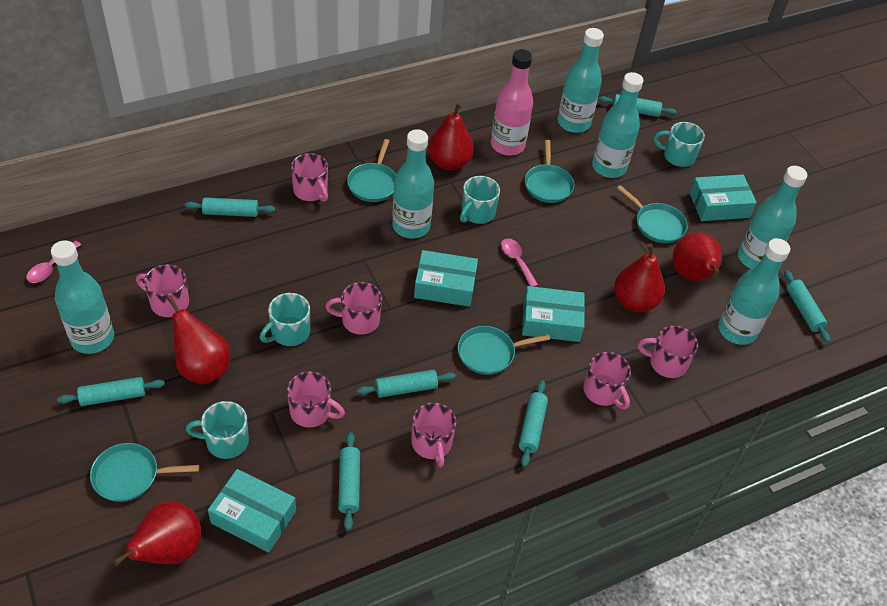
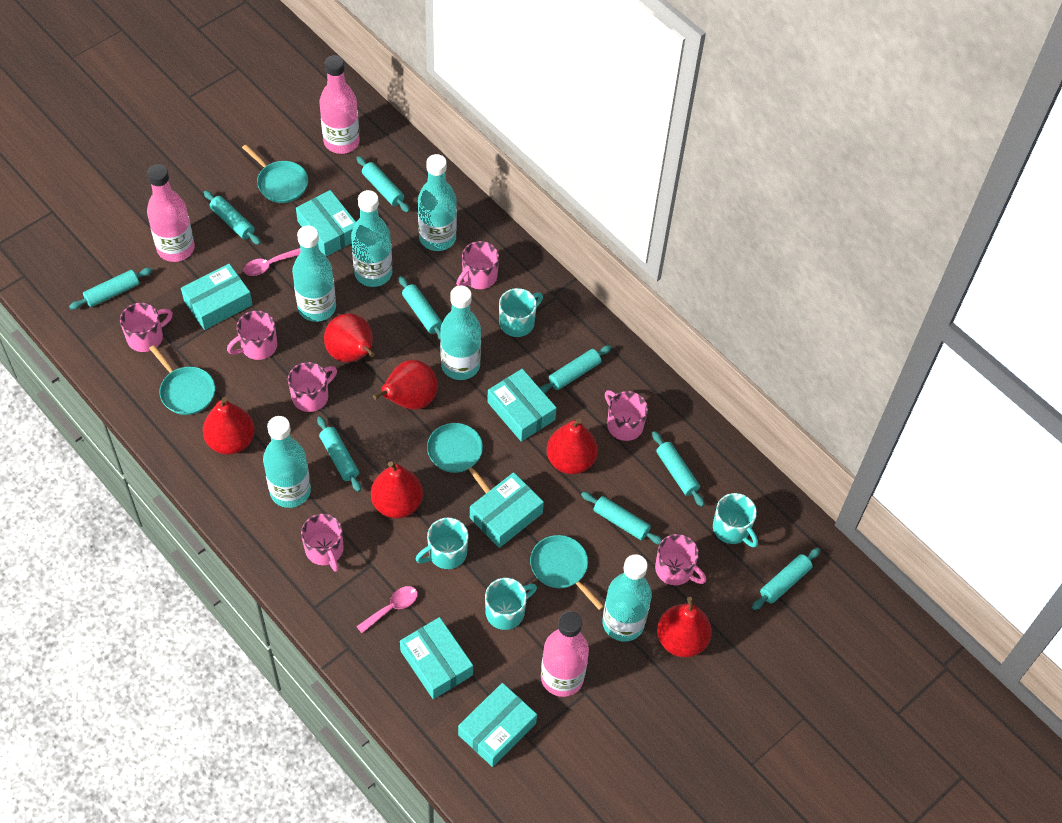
pink bottle: 1 -> 3
red pear: 5 -> 6
turquoise box: 4 -> 6
turquoise pan: 5 -> 4
turquoise rolling pin: 7 -> 9

